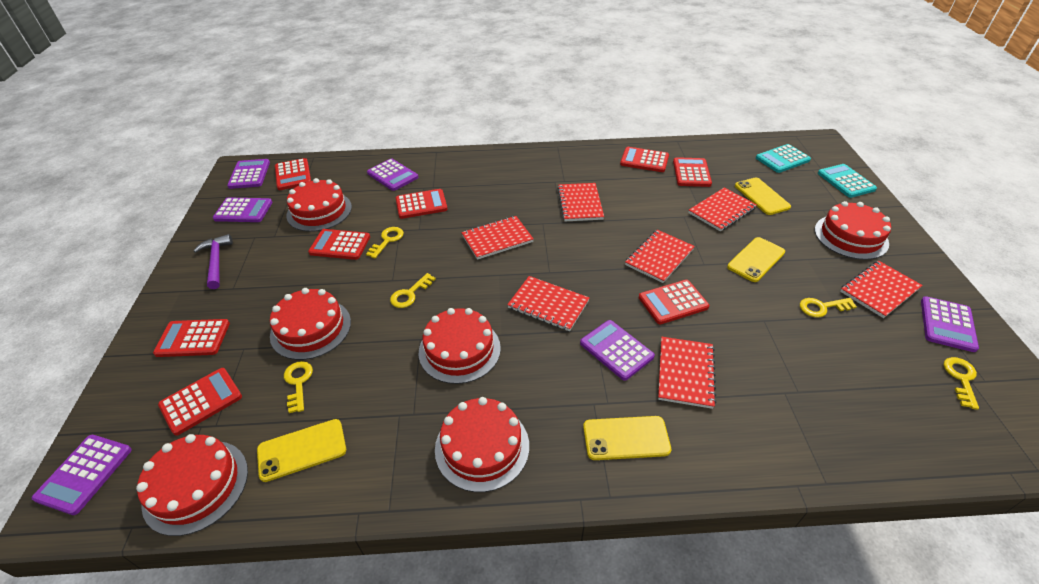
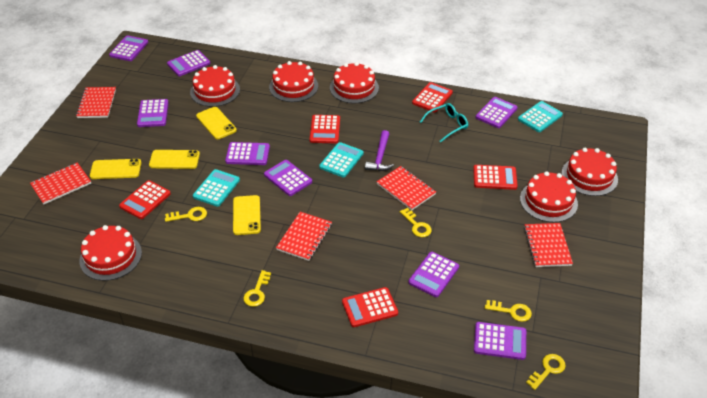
purple calculator: 6 -> 8
red calculator: 8 -> 5
red notebook: 7 -> 5
turquoise calculator: 2 -> 3
turquoise glasses: 0 -> 1

